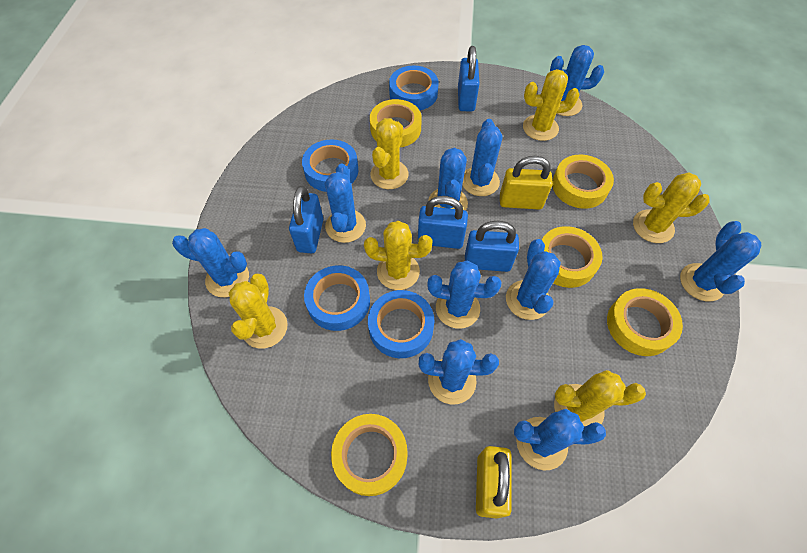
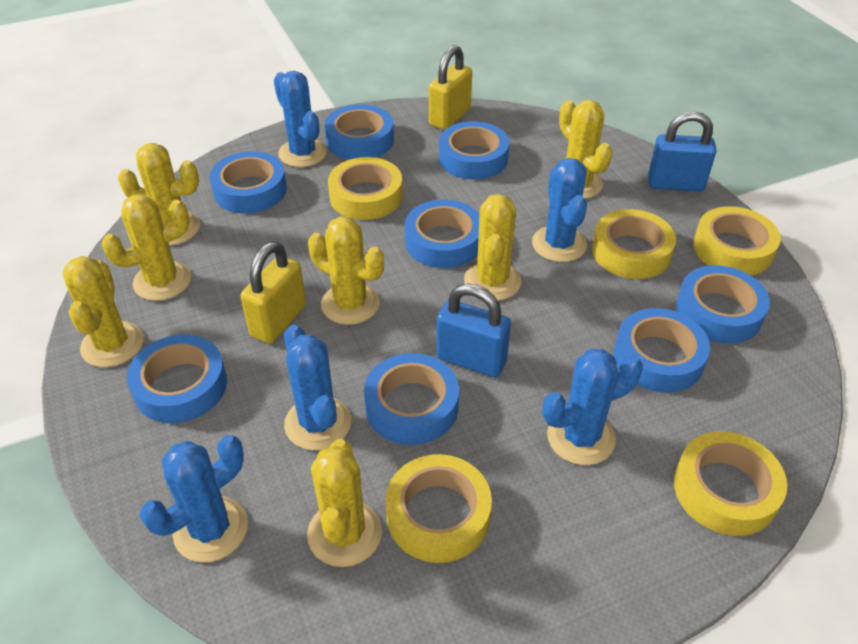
blue cactus: 10 -> 5
blue padlock: 4 -> 2
blue tape: 4 -> 8
yellow cactus: 6 -> 7

